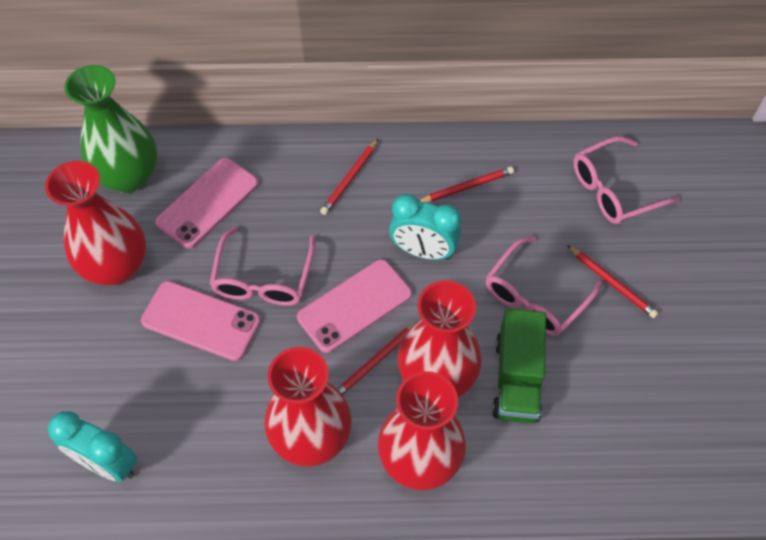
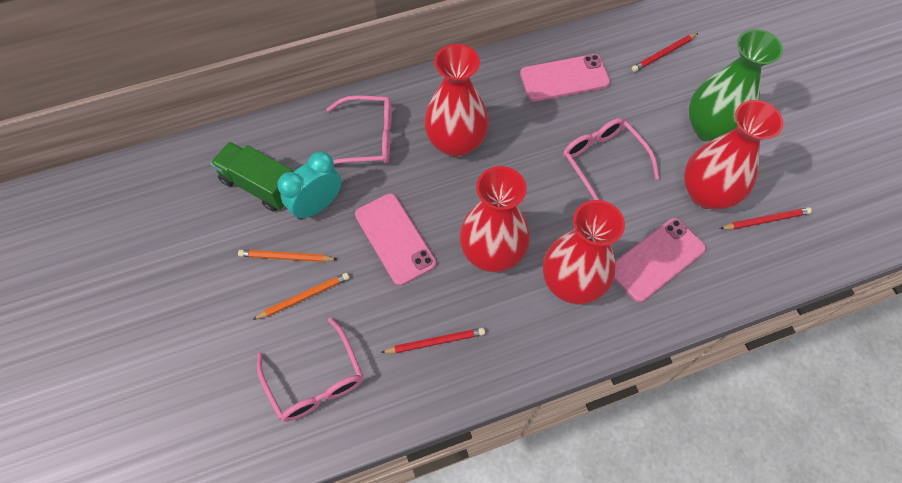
orange pencil: 0 -> 2
red pencil: 4 -> 3
turquoise clock: 2 -> 1

